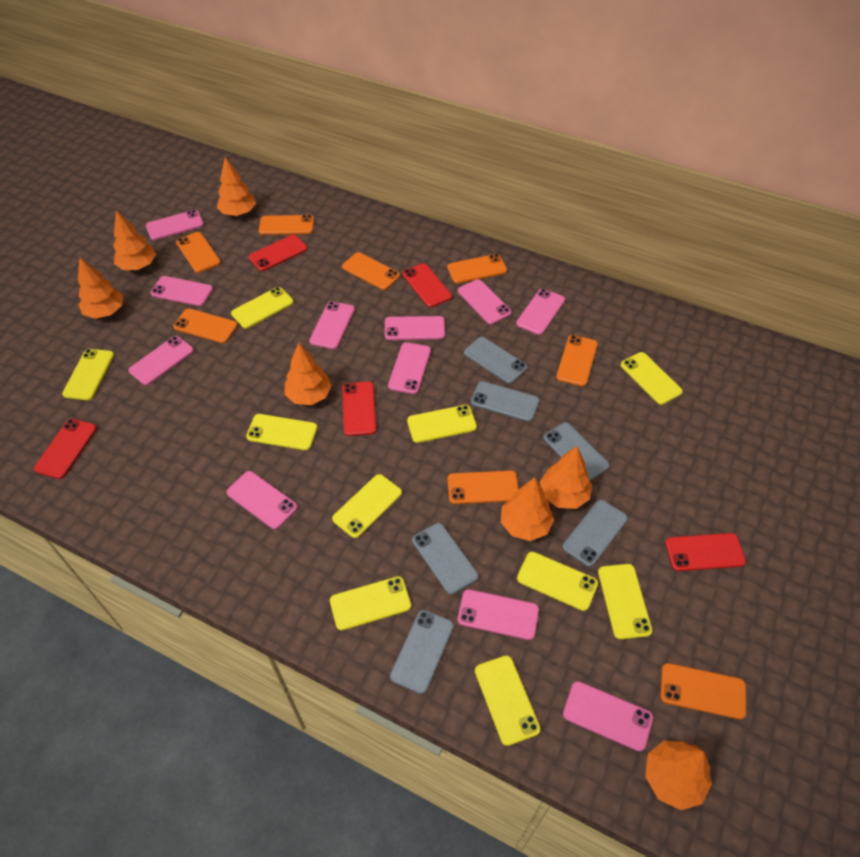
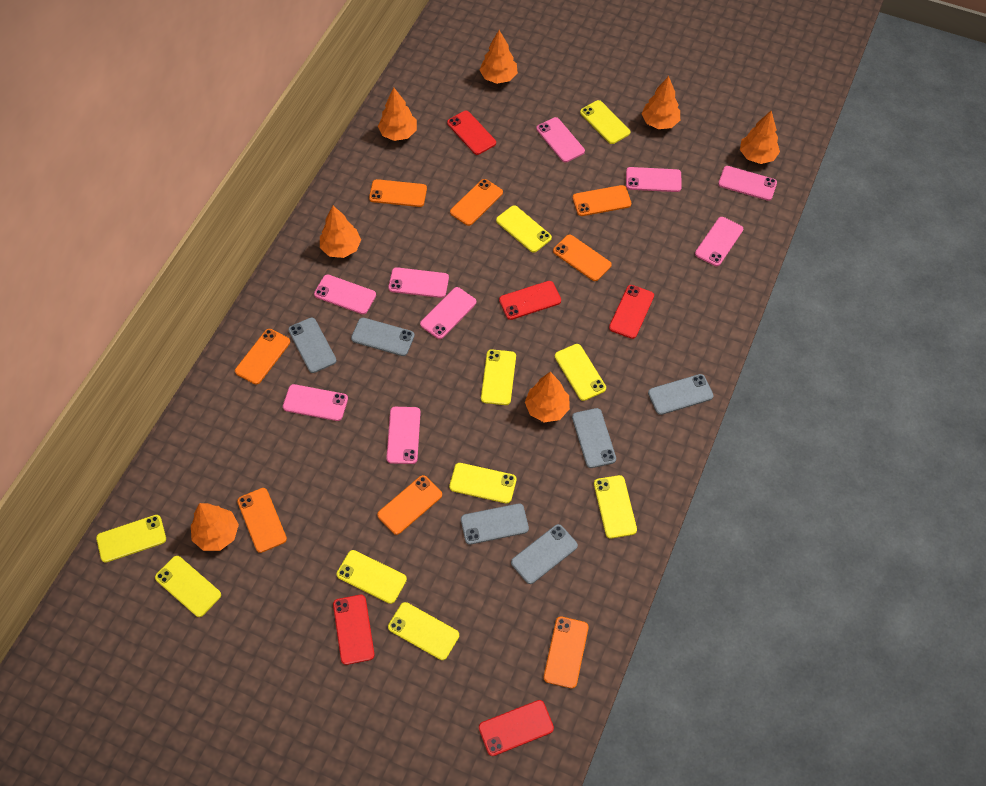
pink phone: 11 -> 9

